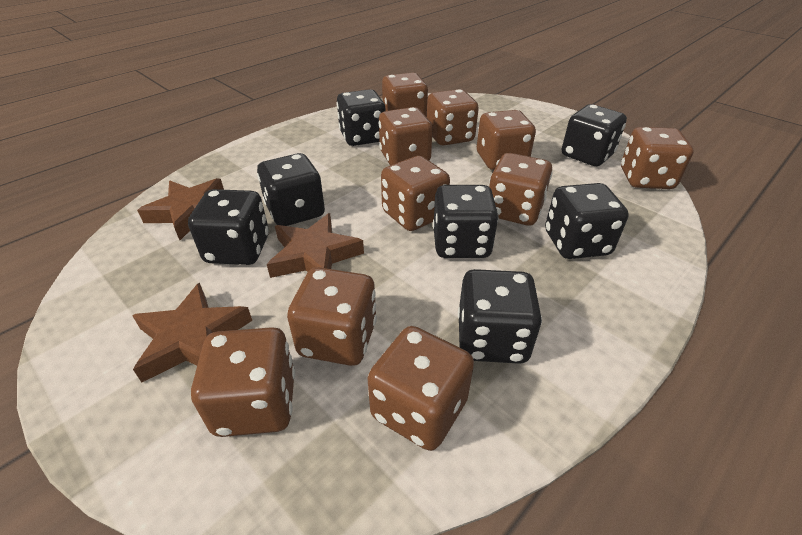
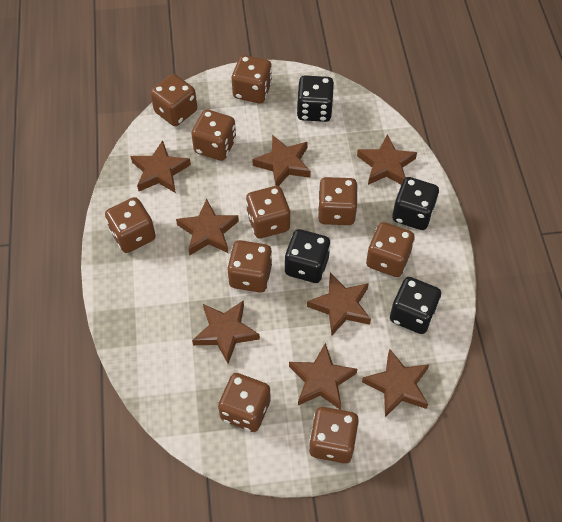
black dice: 7 -> 4
brown star: 3 -> 8

